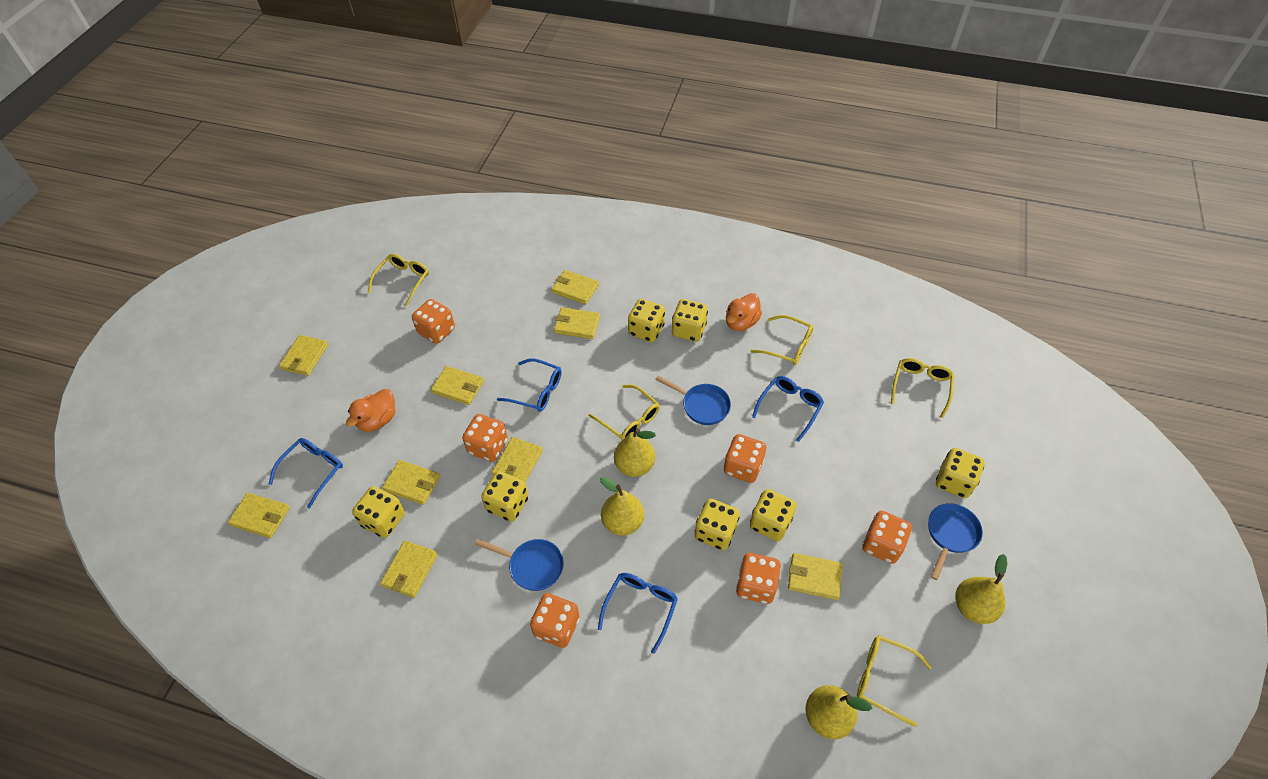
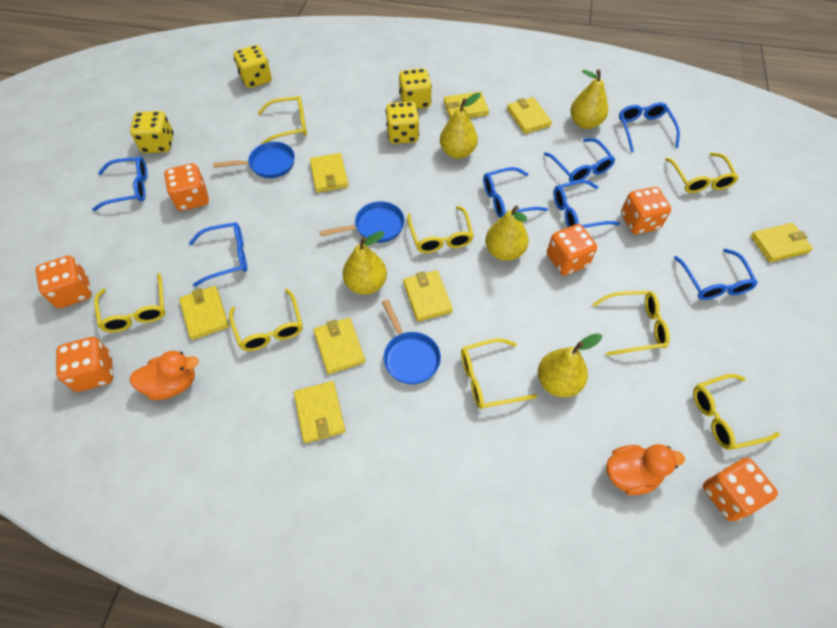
blue glasses: 4 -> 7
yellow dice: 7 -> 4
yellow glasses: 5 -> 8
yellow pear: 4 -> 5
yellow wallet: 9 -> 8

